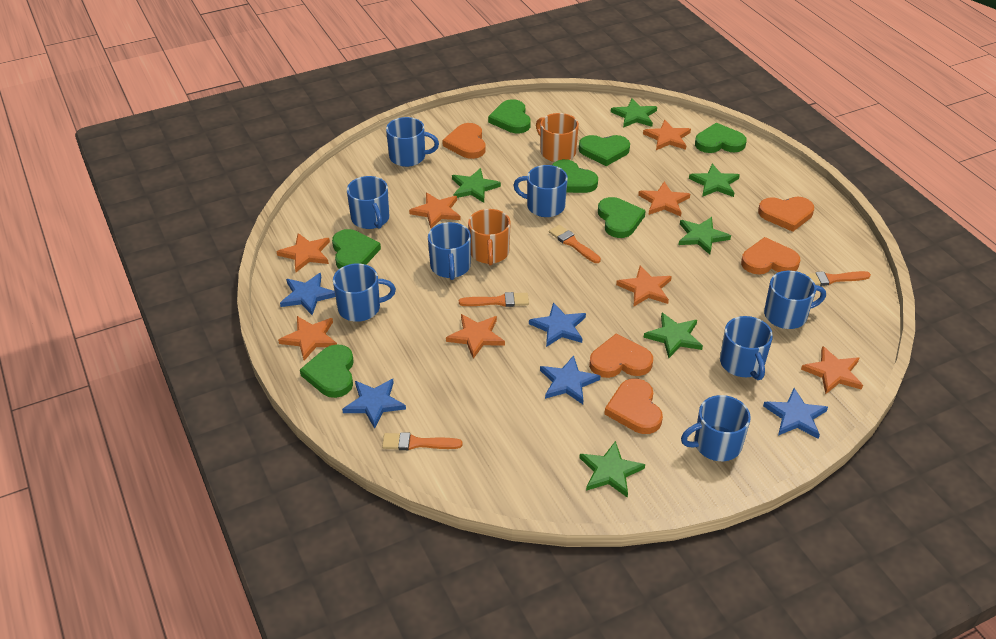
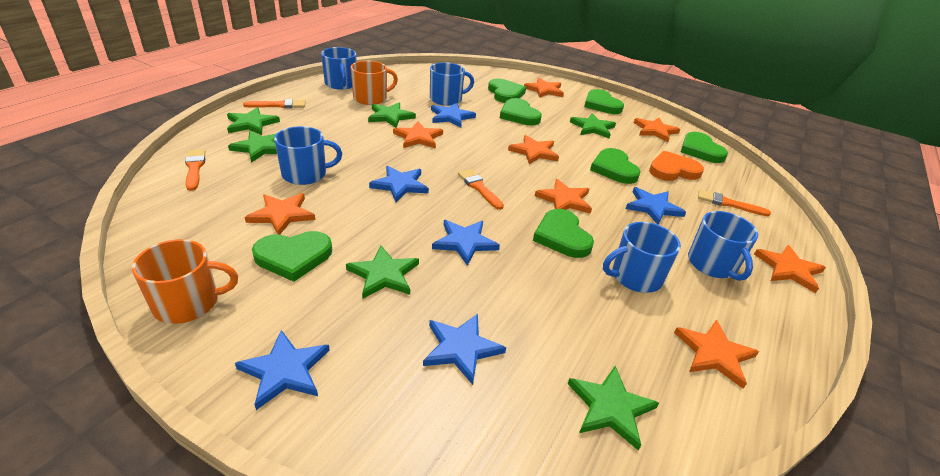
blue mug: 8 -> 5
blue star: 5 -> 6
orange heart: 5 -> 1

